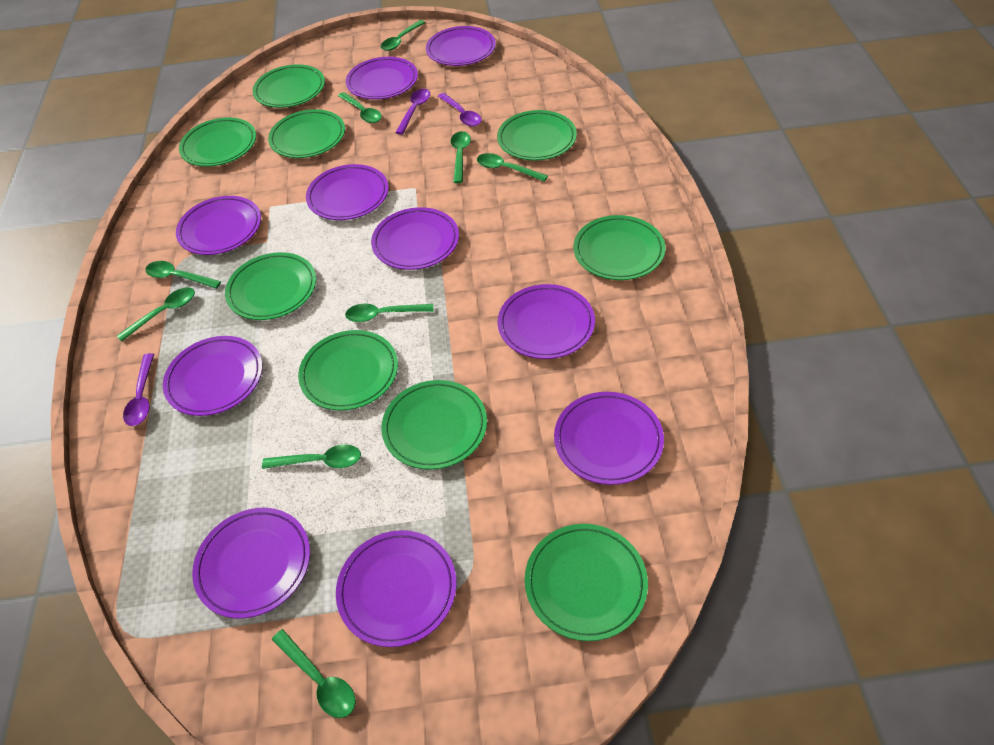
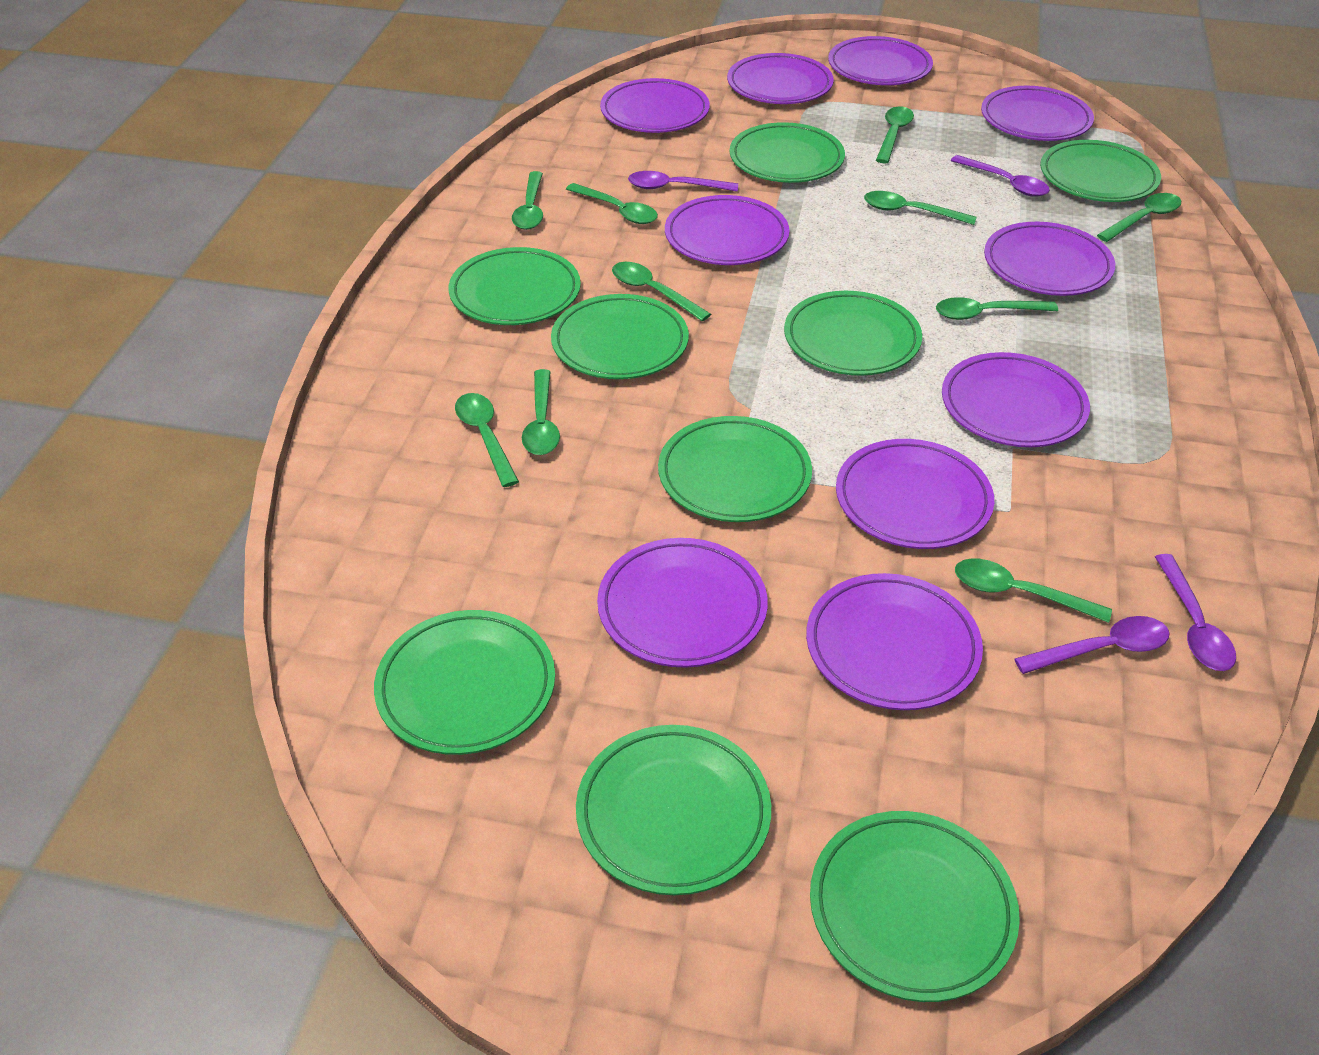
green spoon: 9 -> 10
purple spoon: 3 -> 4

